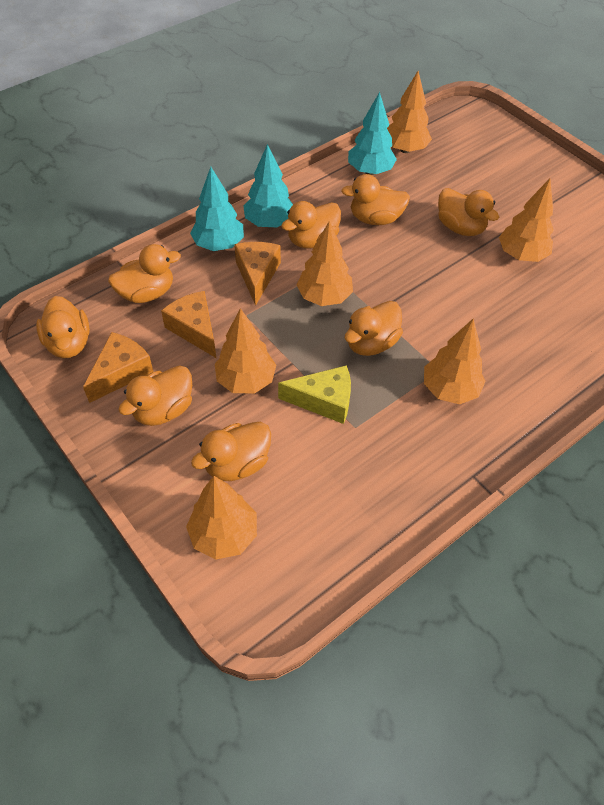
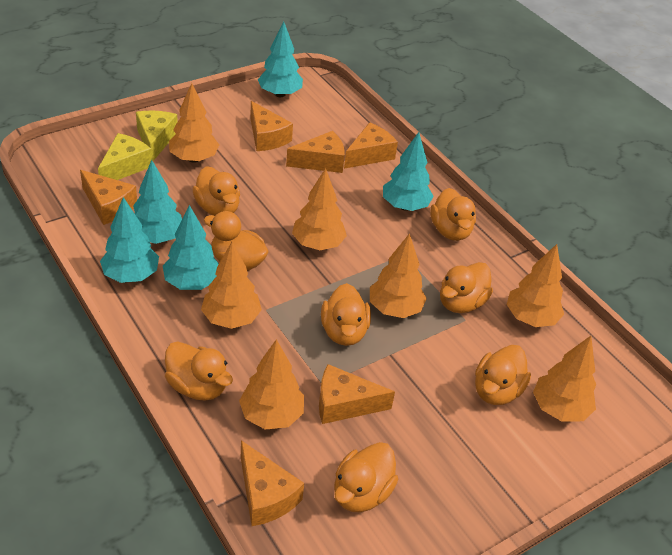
orange cheese: 3 -> 6
orange tree: 6 -> 7
turquoise tree: 3 -> 5
yellow cheese: 1 -> 2

